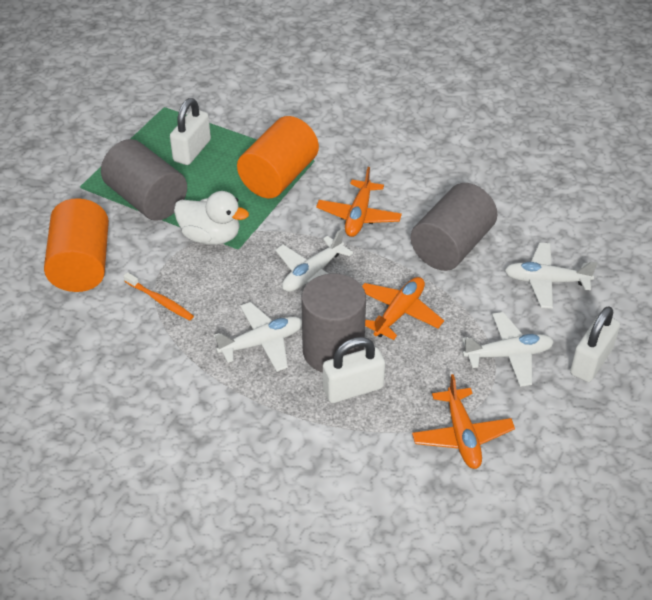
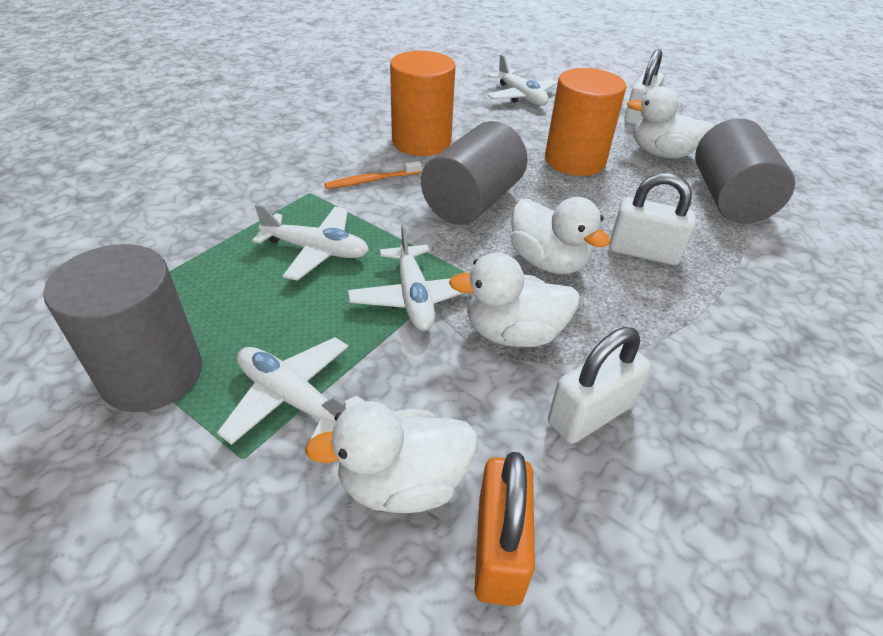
orange padlock: 0 -> 1
orange plane: 3 -> 0
white duck: 1 -> 4

